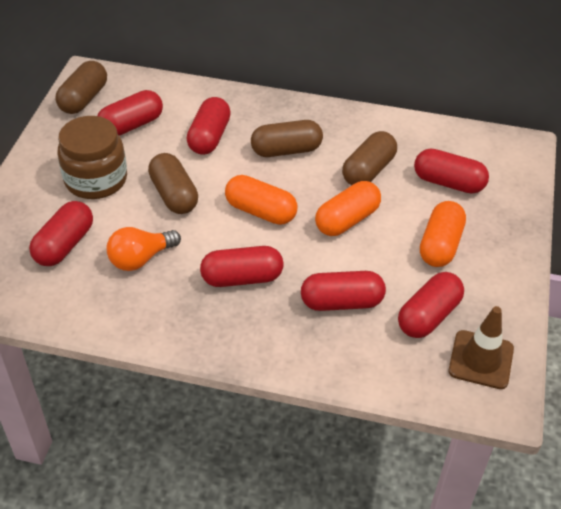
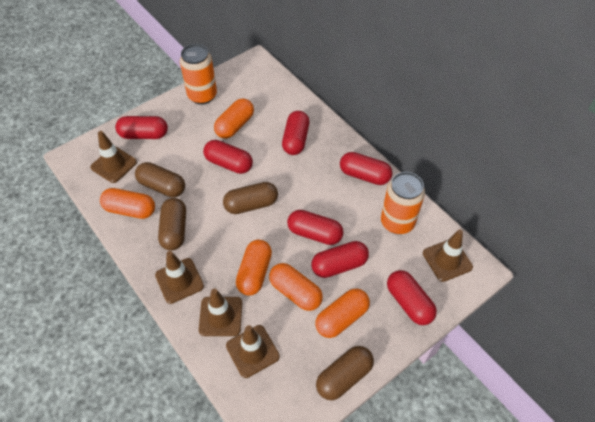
brown jar: 1 -> 0
brown traffic cone: 1 -> 5
orange can: 0 -> 2
orange capsule: 3 -> 5
orange light bulb: 1 -> 0

